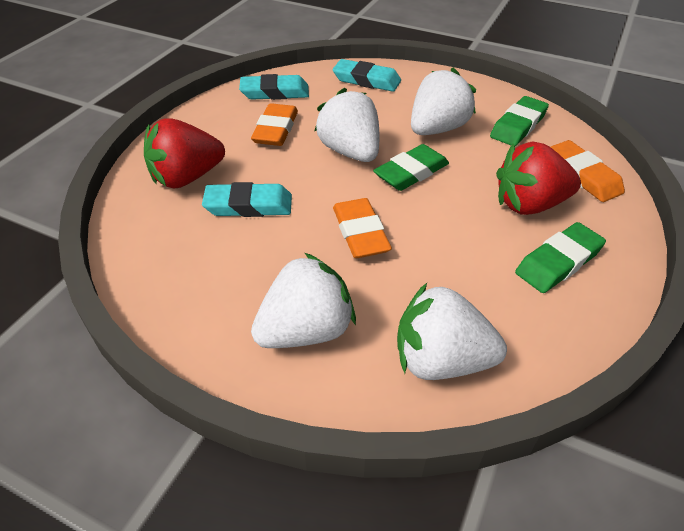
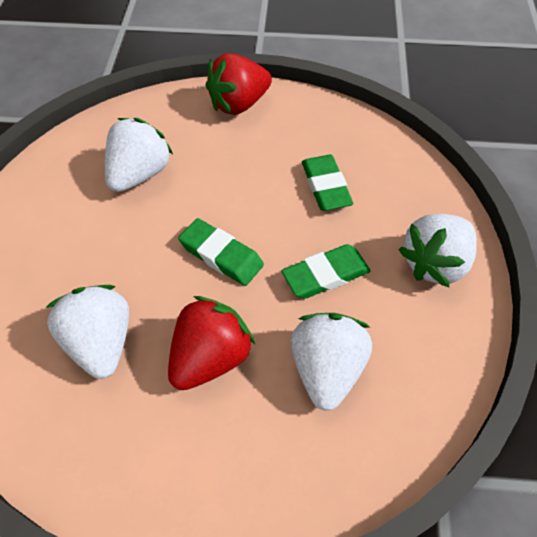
orange eraser: 3 -> 0
turquoise eraser: 3 -> 0

